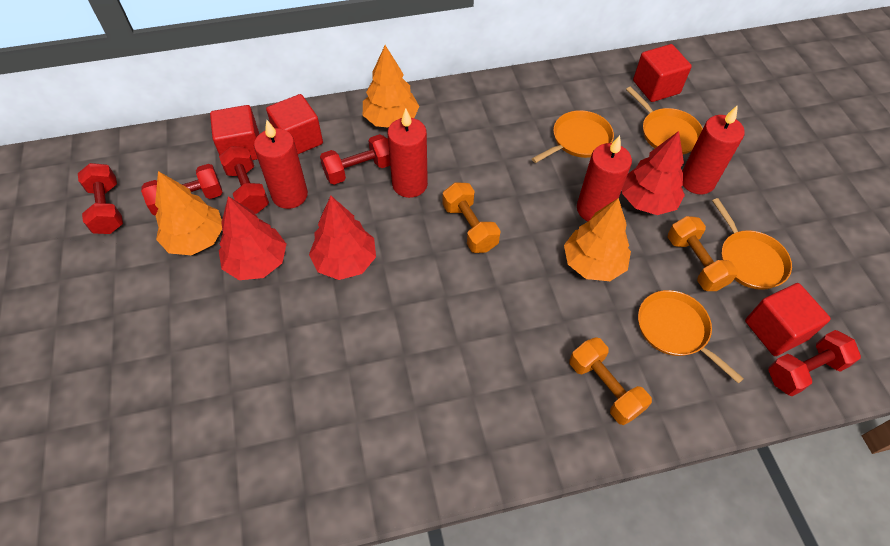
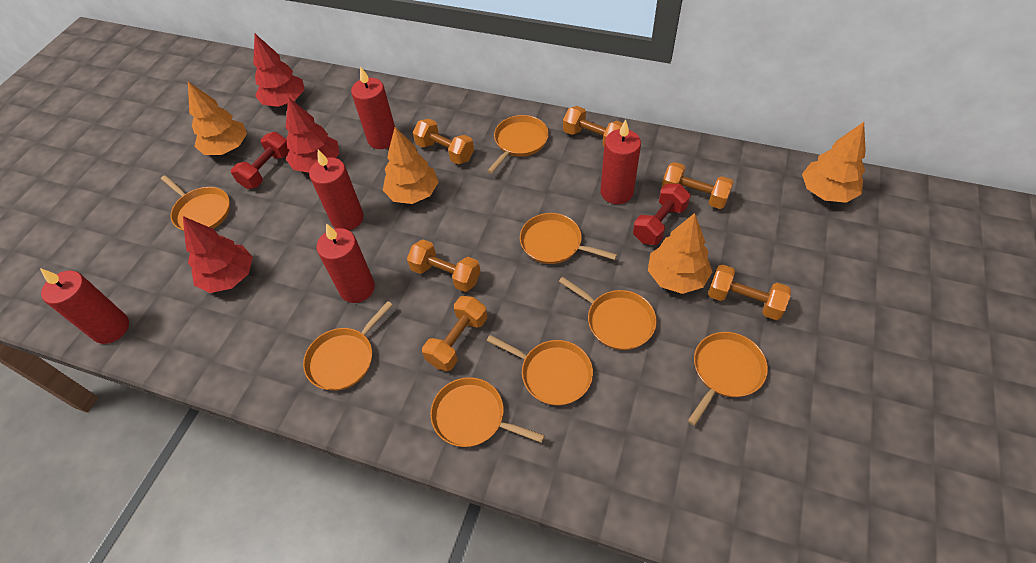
orange dumbbell: 3 -> 6
orange pan: 4 -> 8
orange tree: 3 -> 4
red candle: 4 -> 5
red cube: 4 -> 0
red dumbbell: 5 -> 2

